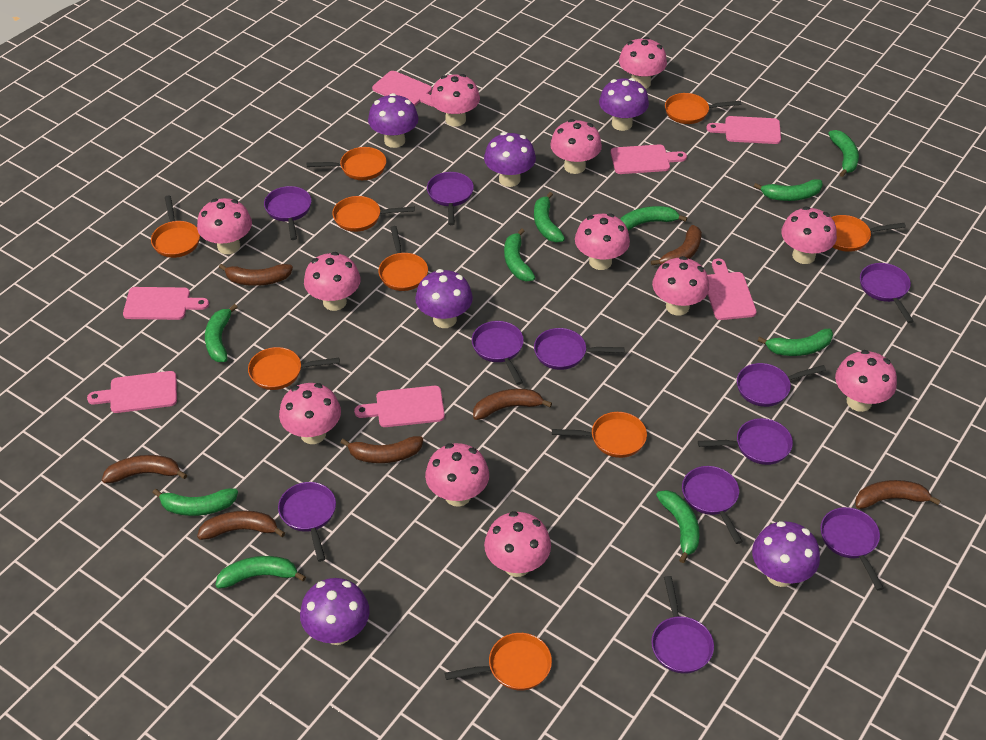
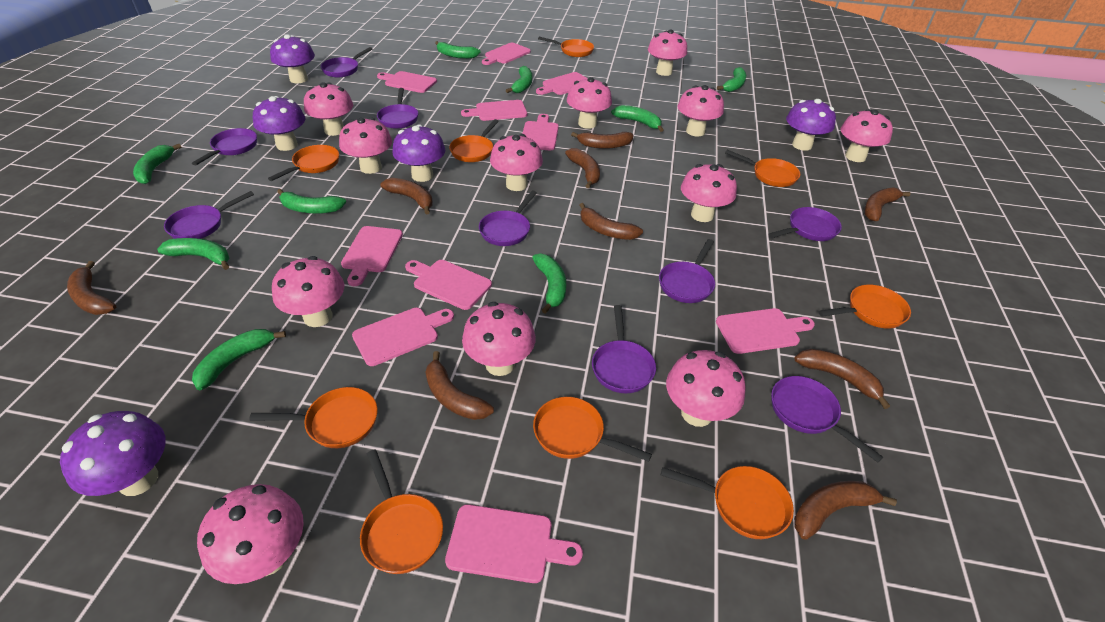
brown banana: 7 -> 9
green banana: 10 -> 9
pink cutting board: 7 -> 10
purple mushroom: 6 -> 5
purple pan: 11 -> 9

